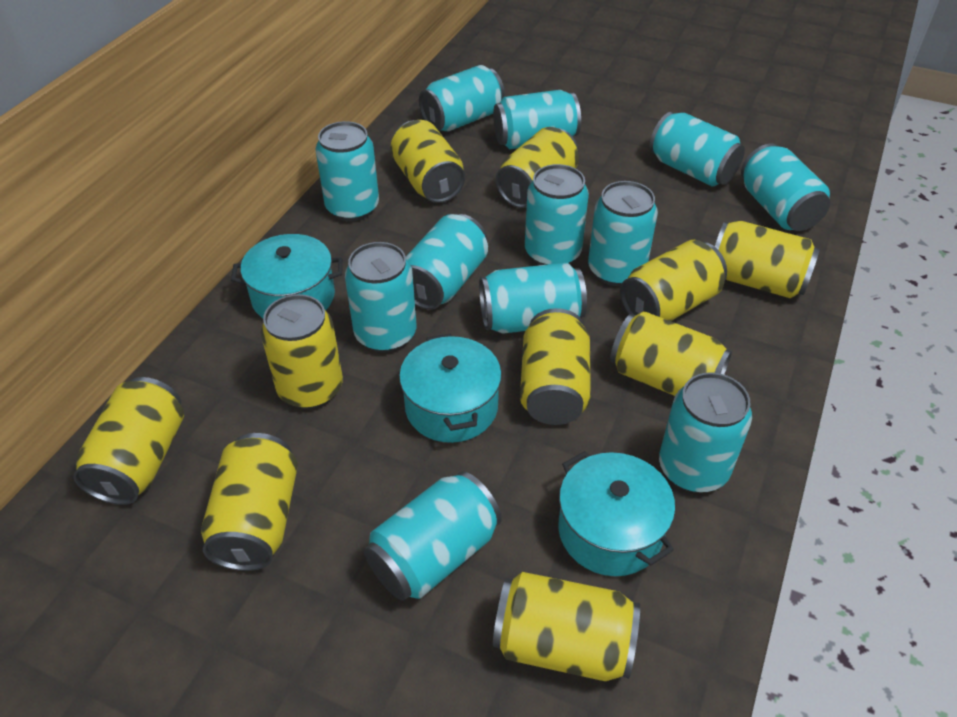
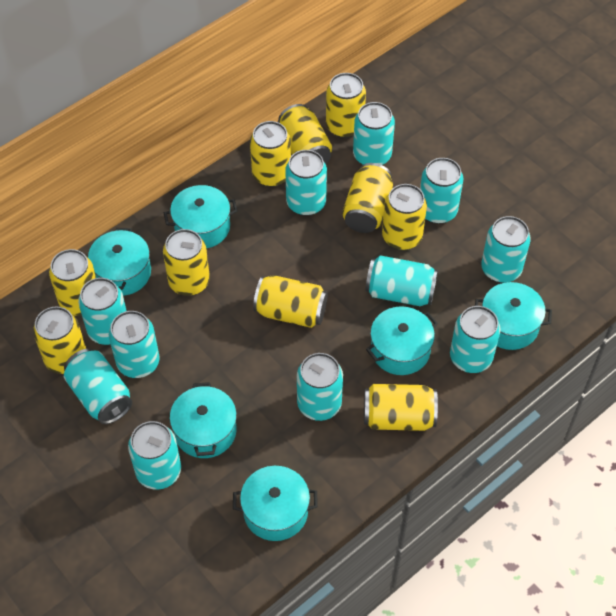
turquoise can: 12 -> 11
turquoise pot: 3 -> 6

